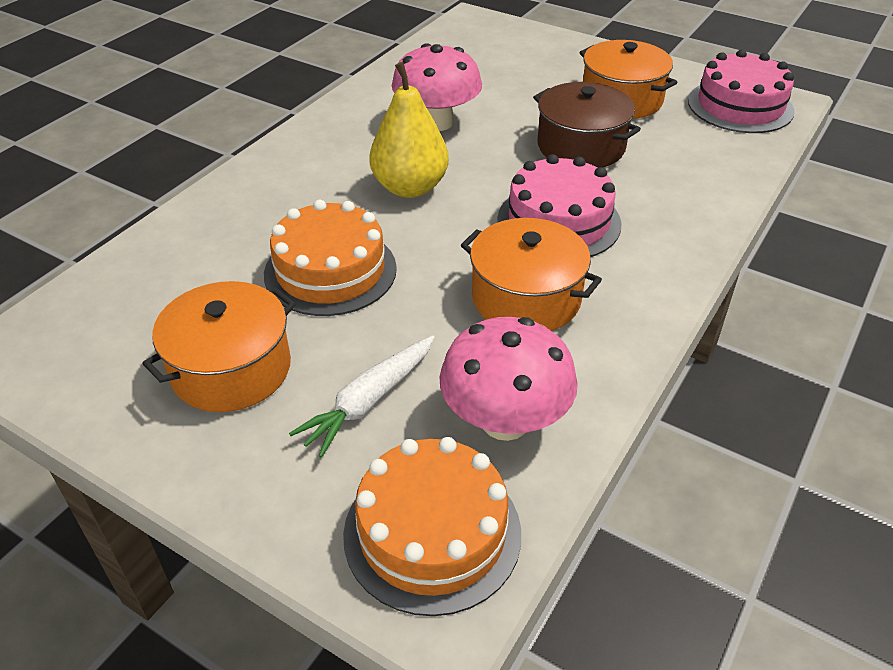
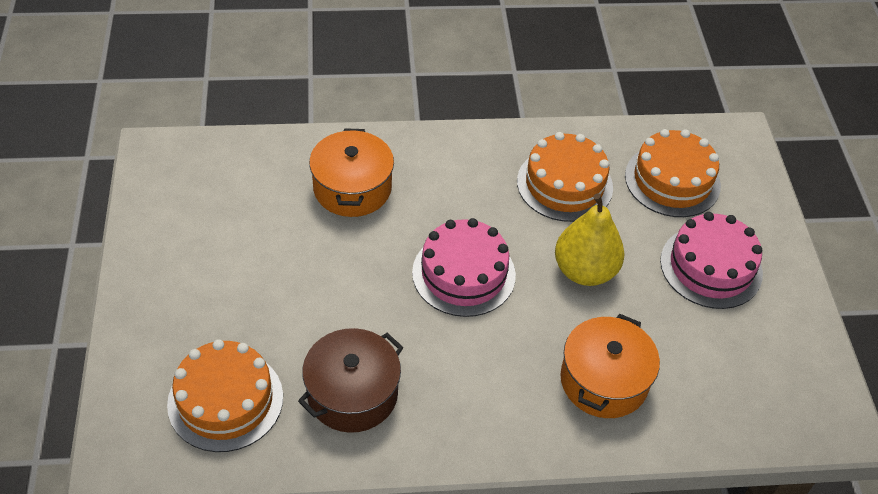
orange cake: 2 -> 3
orange pot: 3 -> 2
pink mushroom: 2 -> 0
white carrot: 1 -> 0

